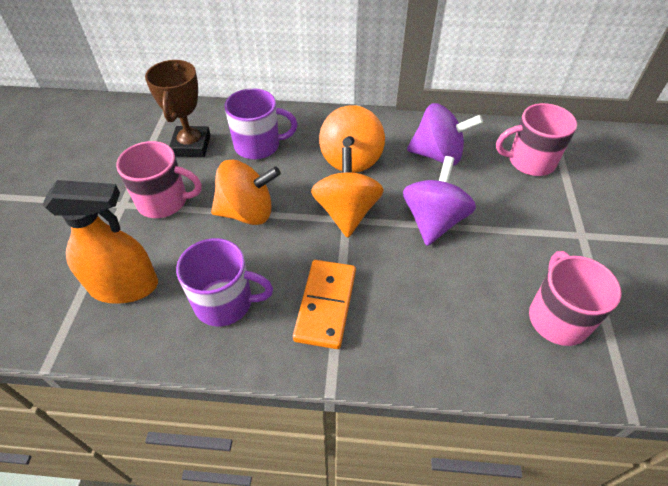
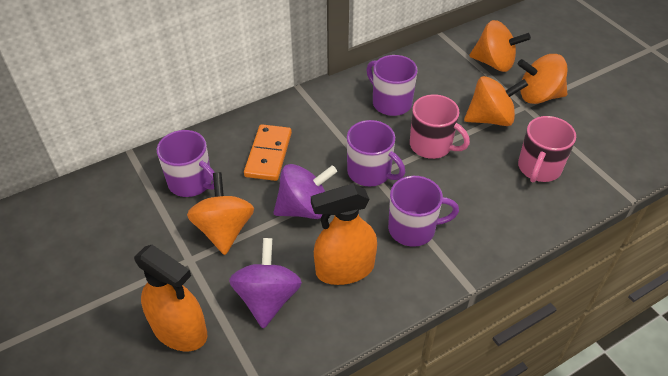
brown trophy: 1 -> 0
orange spinning top: 3 -> 4
orange spray bottle: 1 -> 2
pink mug: 3 -> 2
purple mug: 2 -> 4

